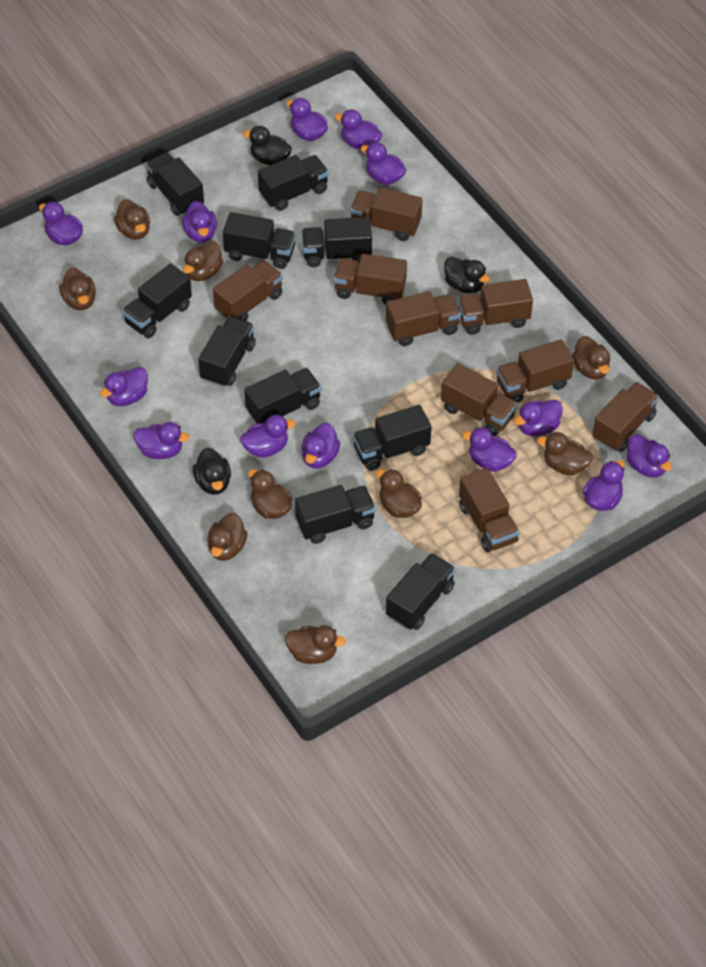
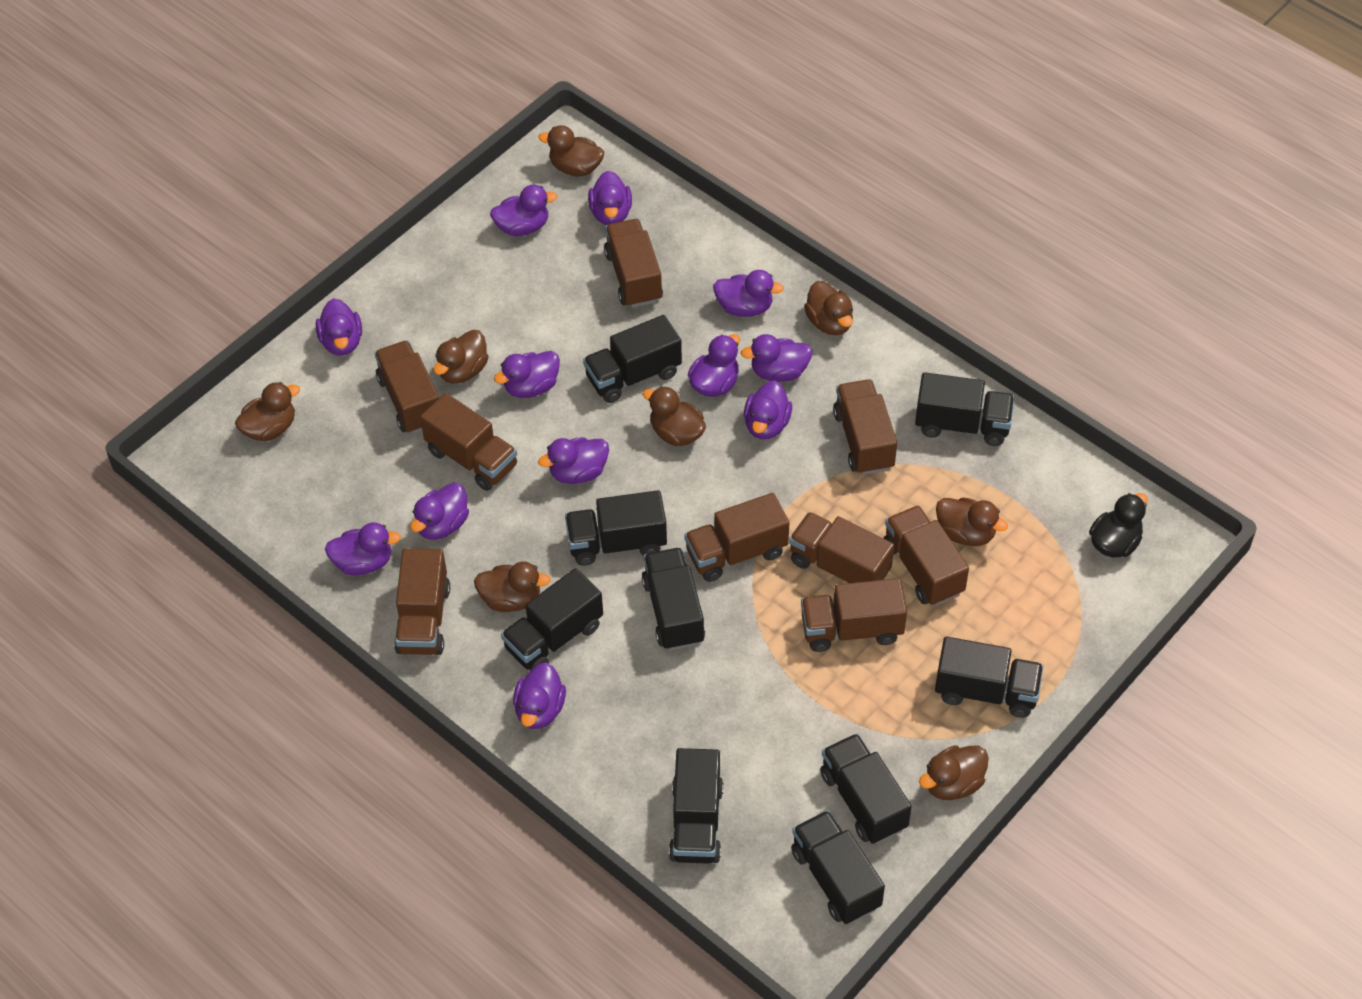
black duck: 3 -> 1
black truck: 10 -> 9
brown duck: 9 -> 8
purple duck: 13 -> 12

